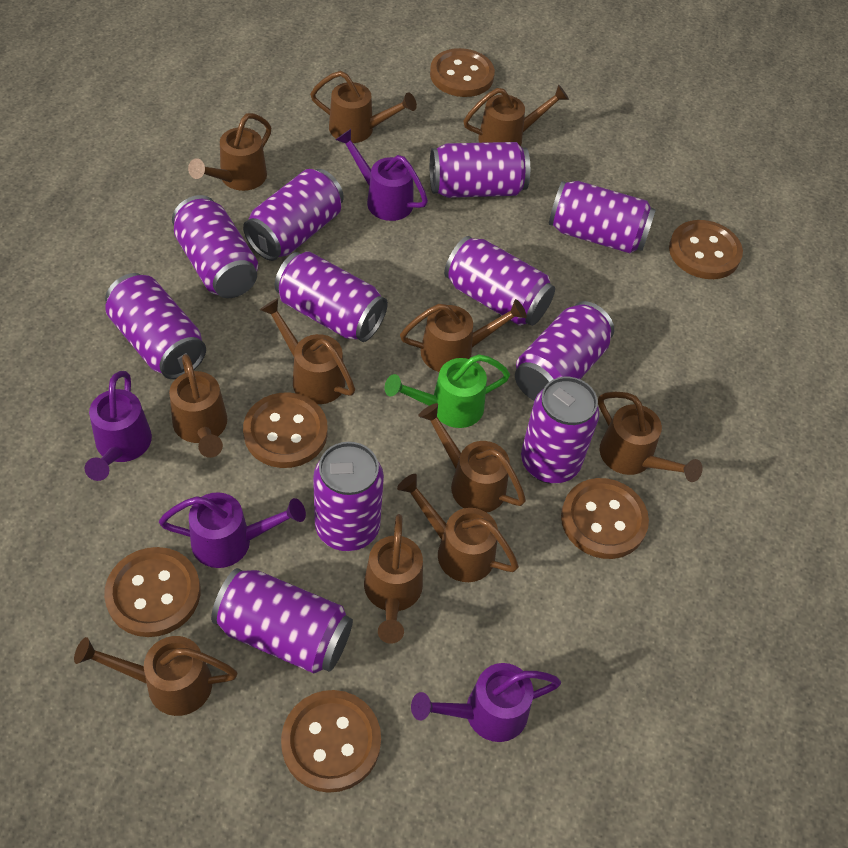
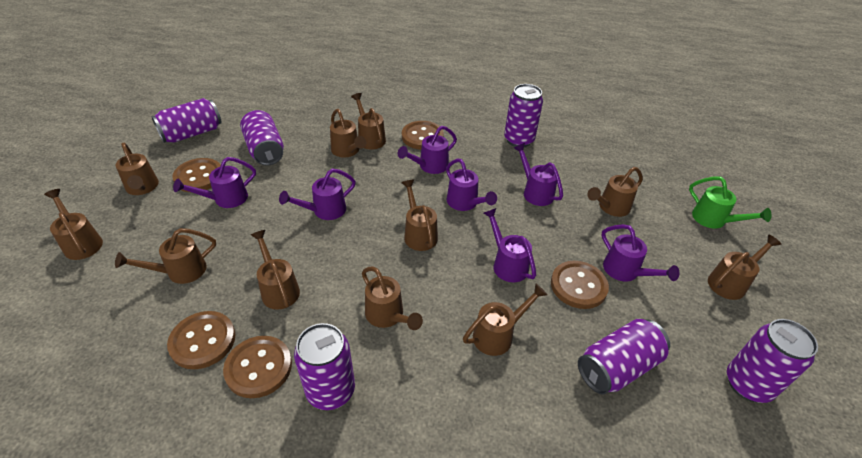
brown button: 6 -> 5
purple can: 11 -> 6
purple watering can: 4 -> 7

